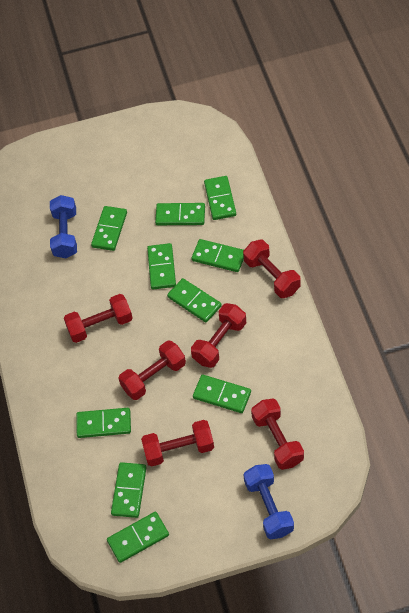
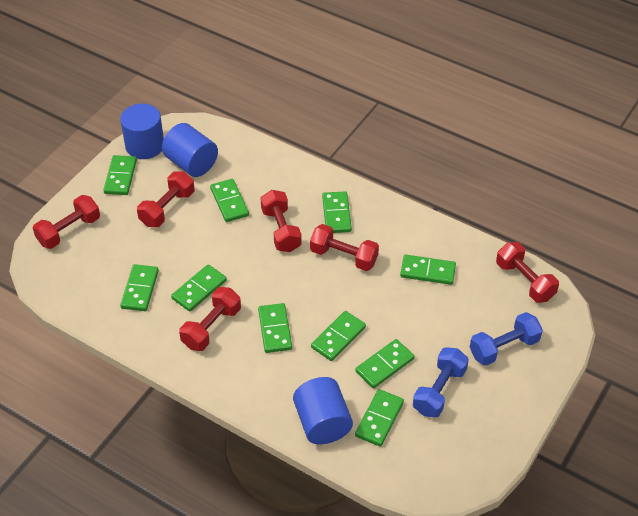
blue cylinder: 0 -> 3

